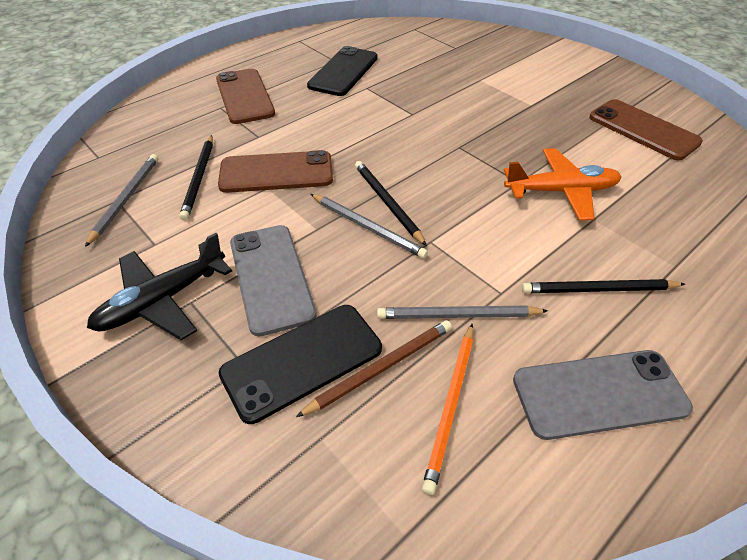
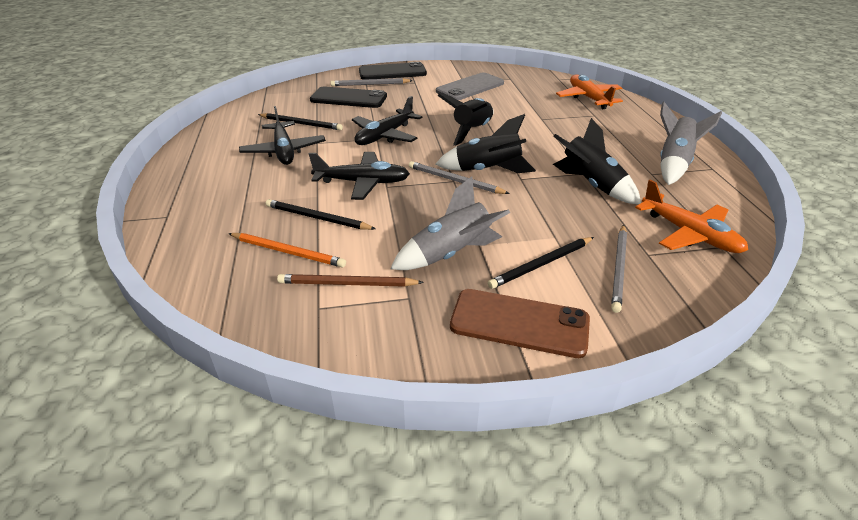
black plane: 1 -> 3
black rocket: 0 -> 3
brown phone: 3 -> 1
grey phone: 2 -> 1
grey rocket: 0 -> 2
orange plane: 1 -> 2

